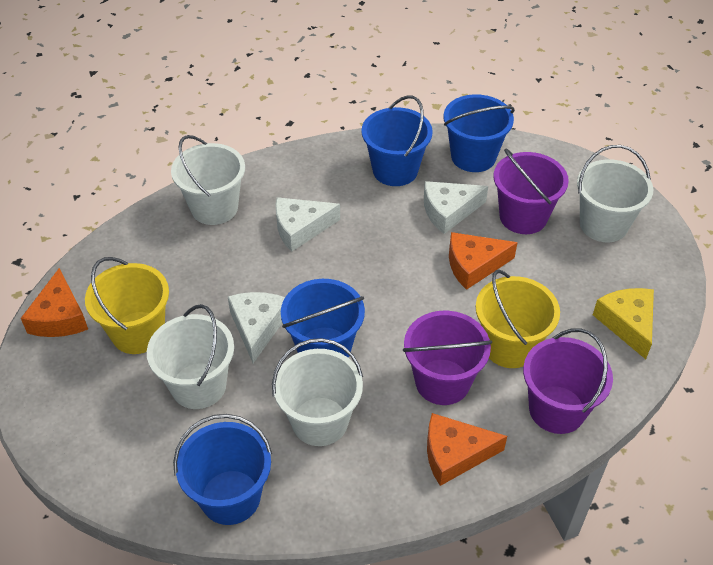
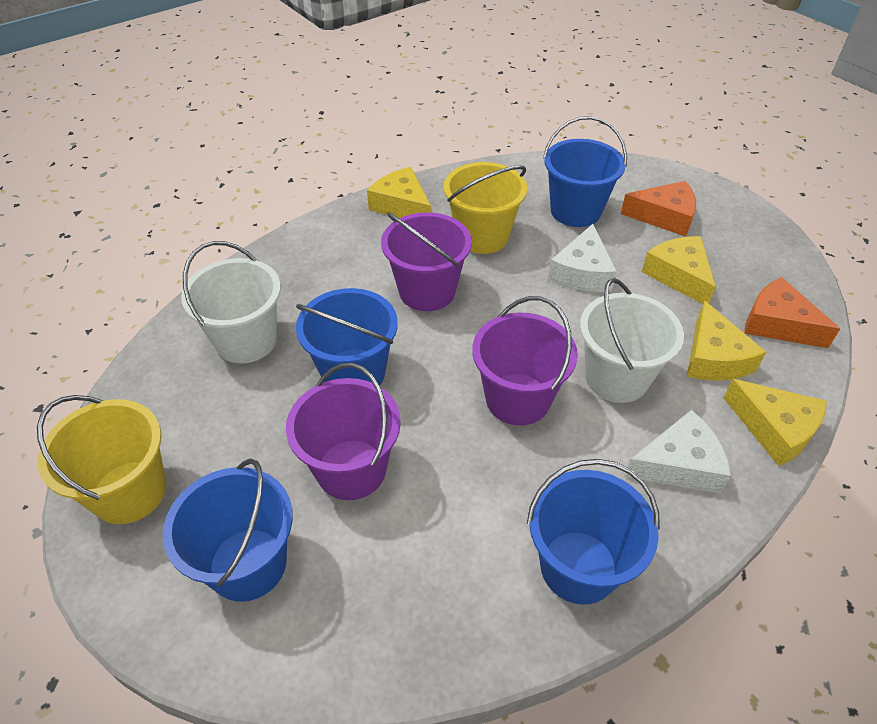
orange cheese: 3 -> 2
white bucket: 4 -> 2
white cheese: 3 -> 2
yellow cheese: 1 -> 4

